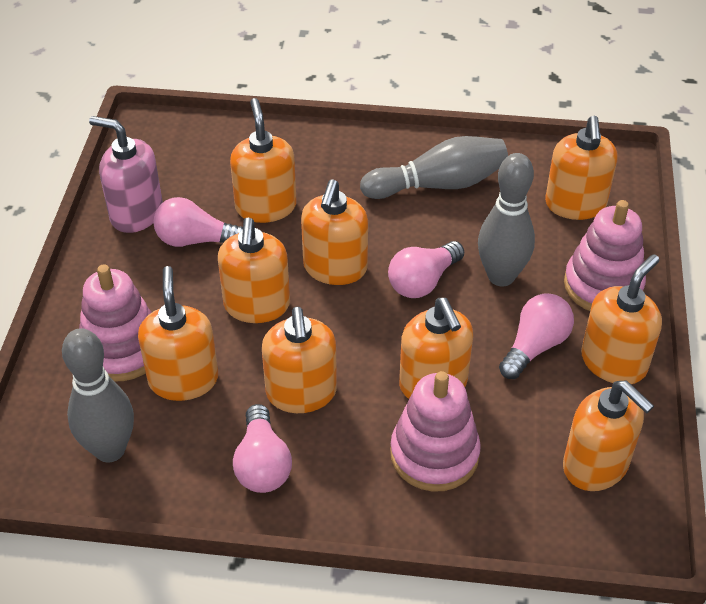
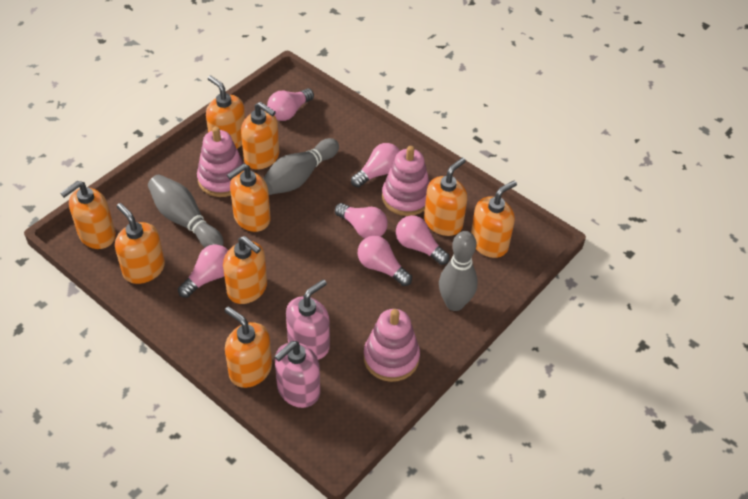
pink light bulb: 4 -> 6
pink soap dispenser: 1 -> 2

